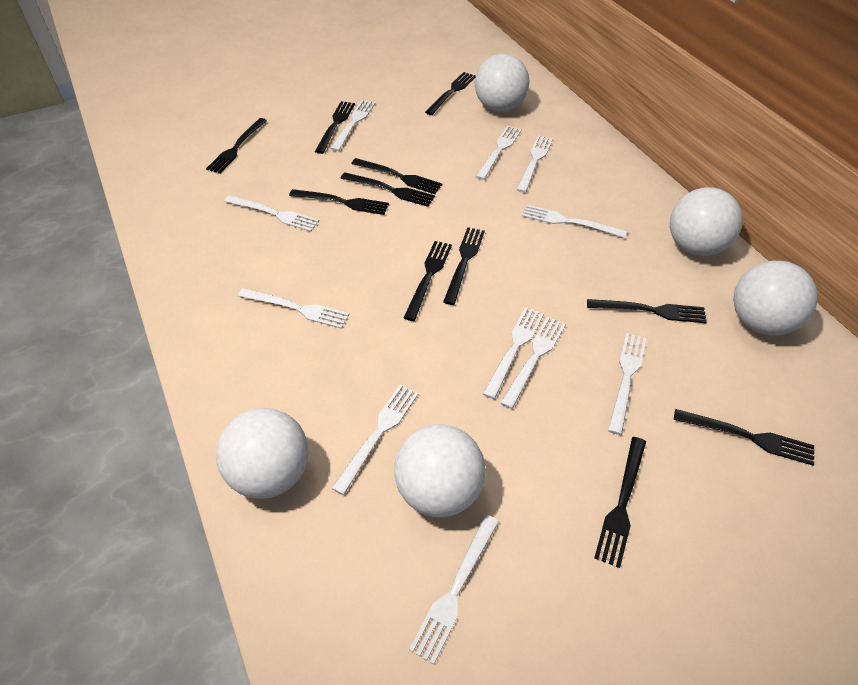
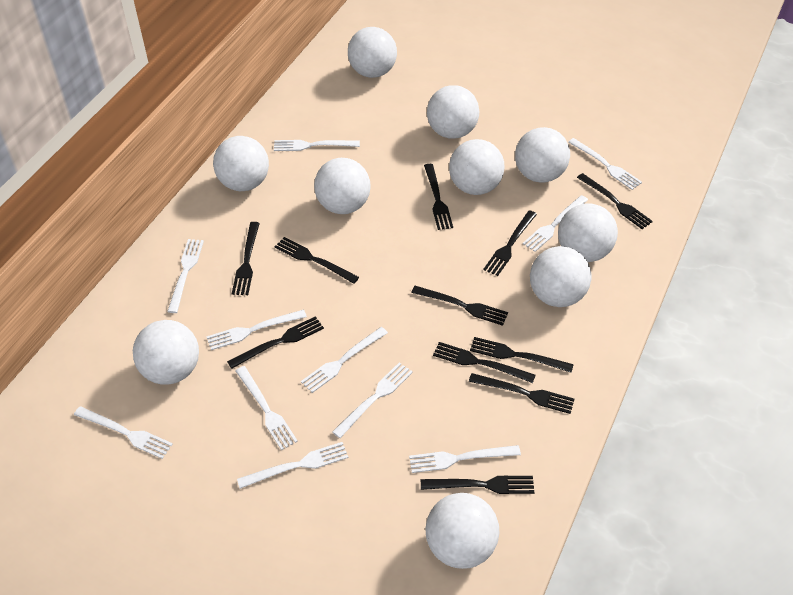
white ball: 5 -> 10

